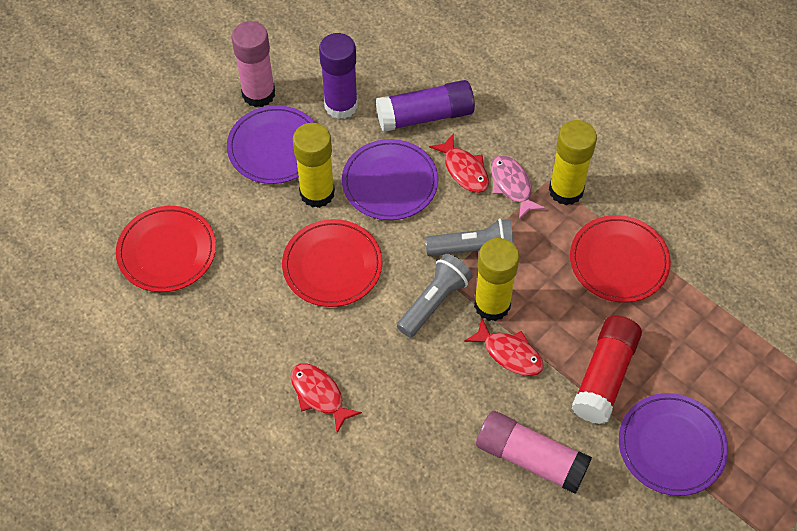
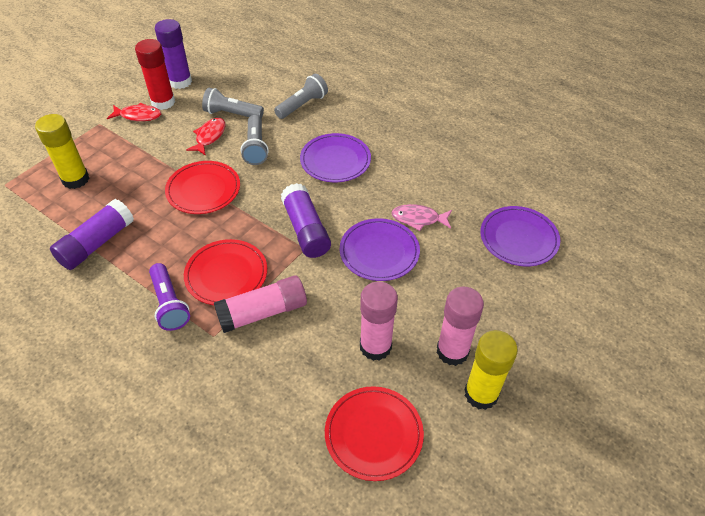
grey flashlight: 2 -> 3
pink glue stick: 2 -> 3
purple flashlight: 0 -> 1
purple glue stick: 2 -> 3
red fish: 3 -> 2
yellow glue stick: 3 -> 2

